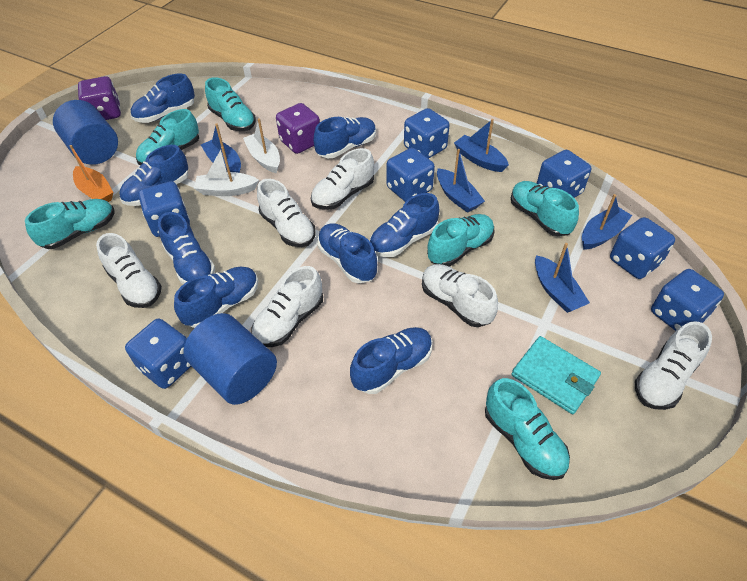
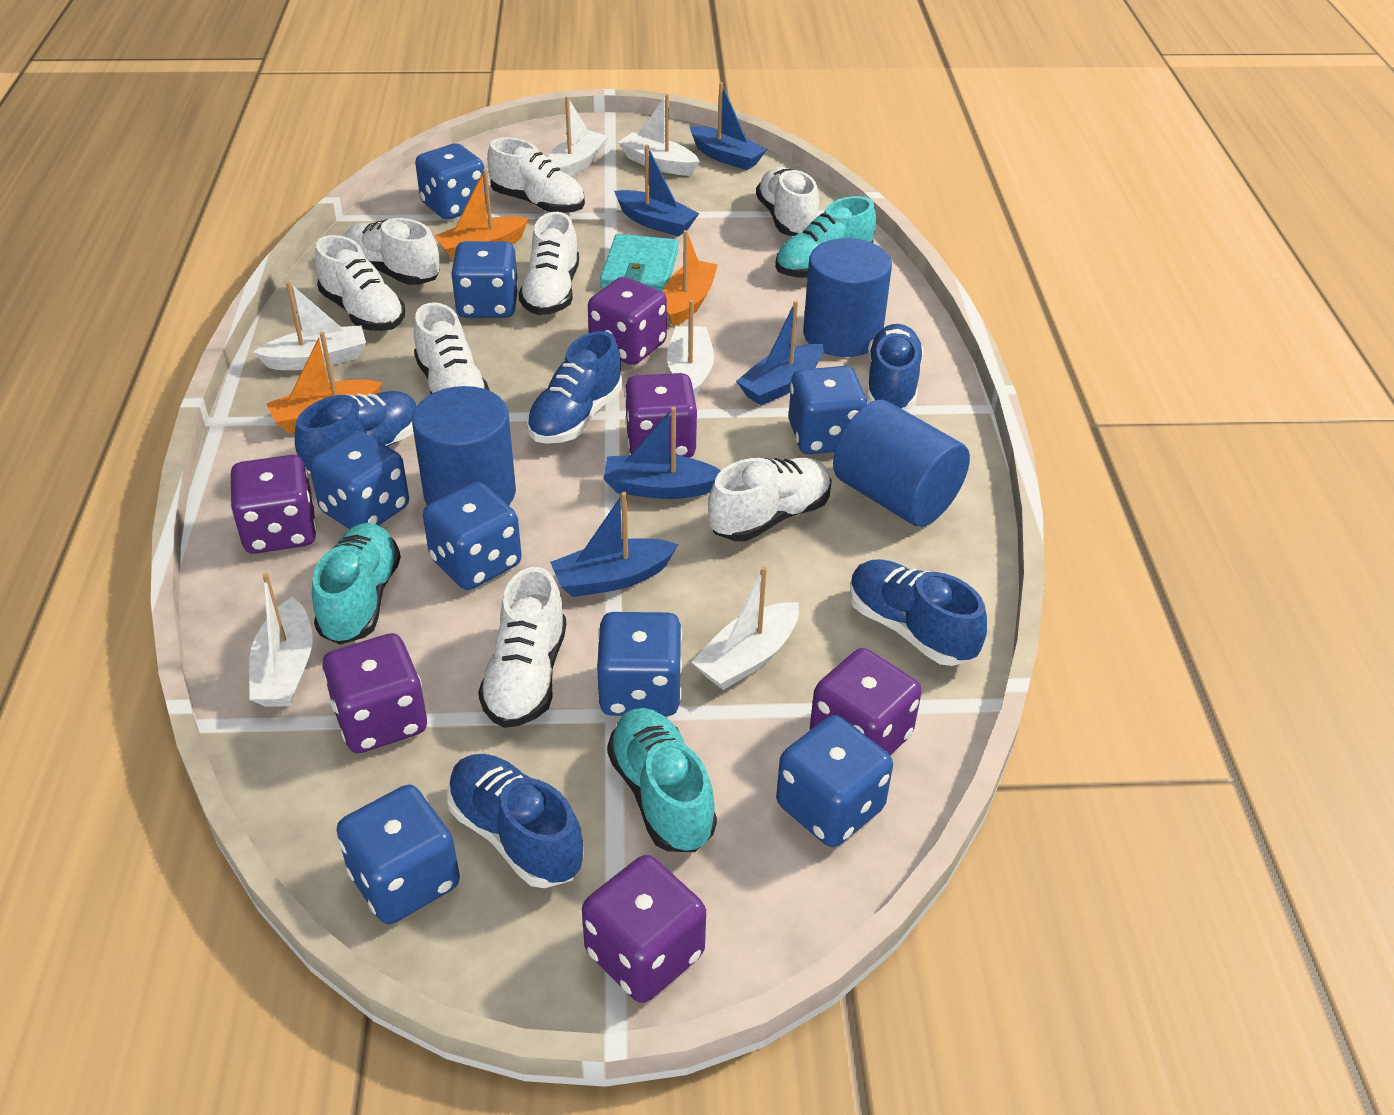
blue cylinder: 2 -> 3
blue dice: 7 -> 8
blue shoe: 8 -> 5
orange boat: 1 -> 3
purple dice: 2 -> 6
turquoise shoe: 6 -> 3
white boat: 2 -> 6
white shoe: 6 -> 8

